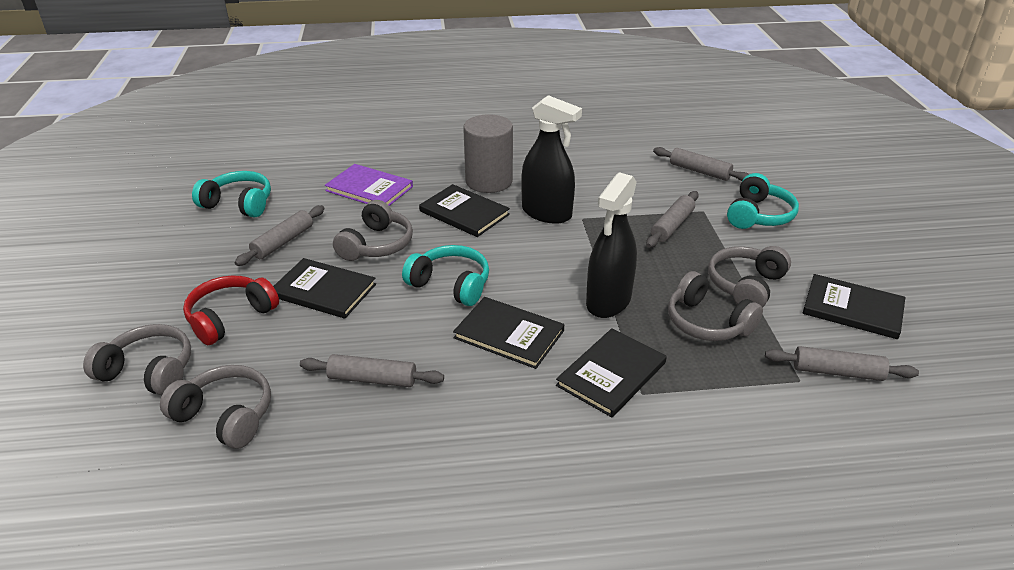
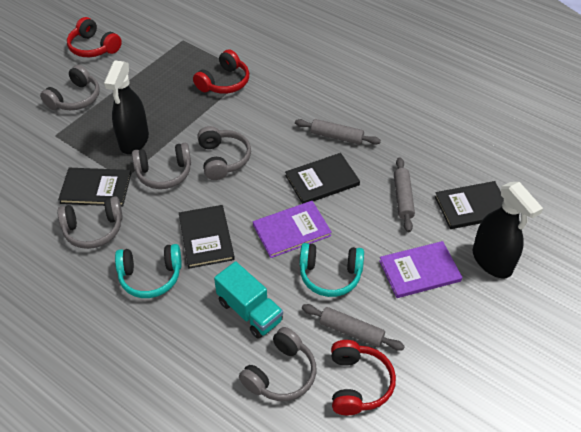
black book: 5 -> 4
grey cylinder: 1 -> 0
grey rolling pin: 5 -> 3
purple book: 1 -> 2
red headphones: 1 -> 3
turquoise headphones: 3 -> 2
turquoise truck: 0 -> 1

